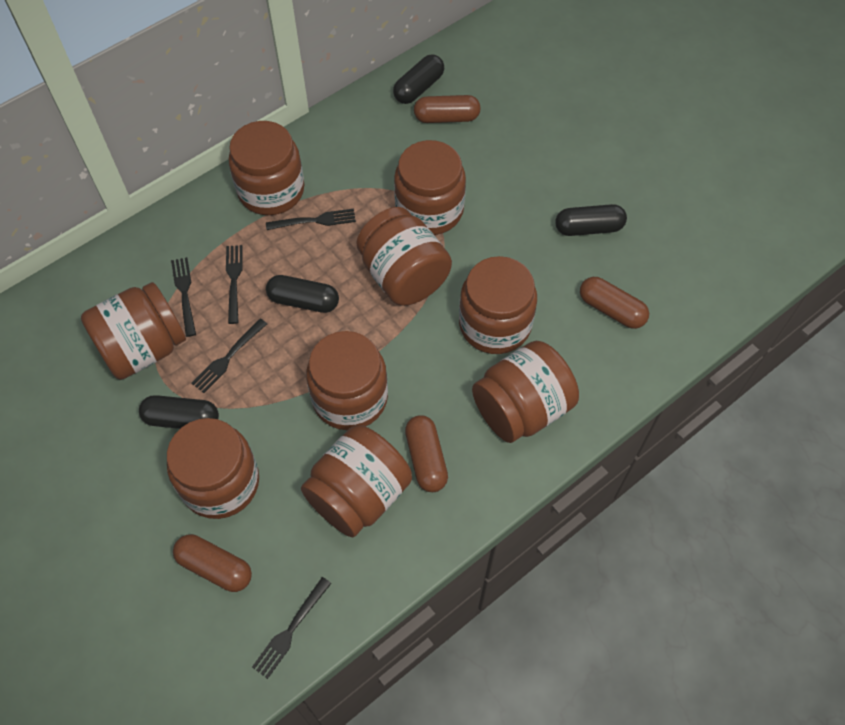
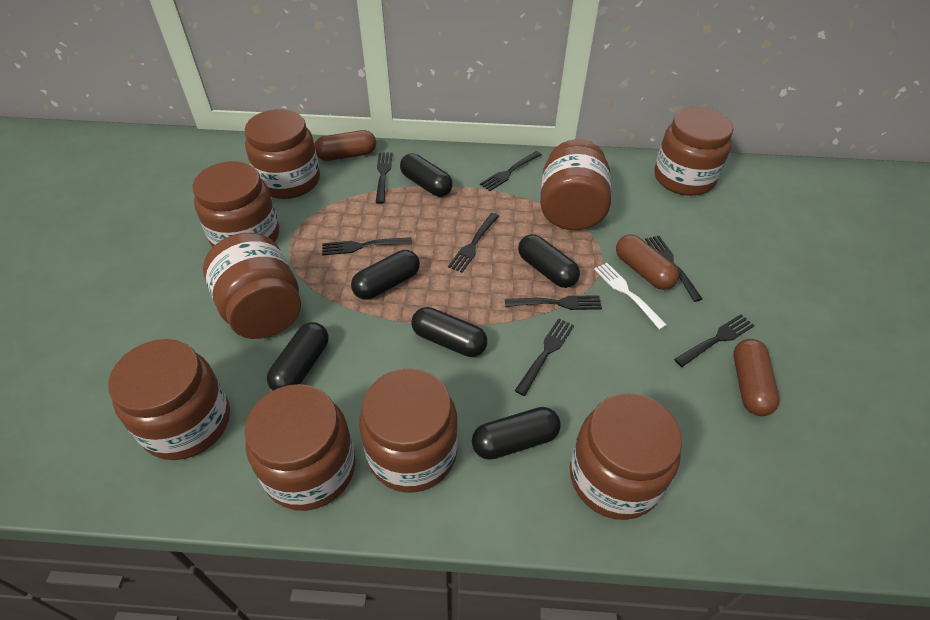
black capsule: 4 -> 6
black fork: 5 -> 8
brown capsule: 4 -> 3
white fork: 0 -> 1

